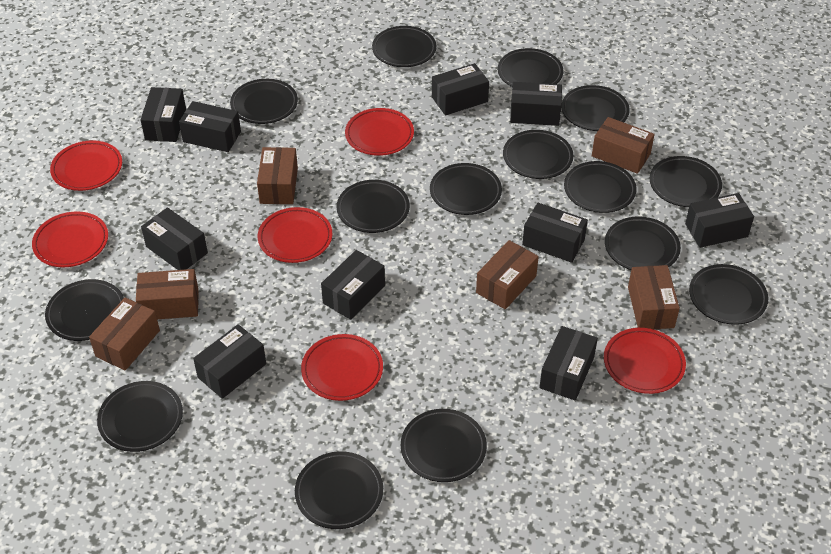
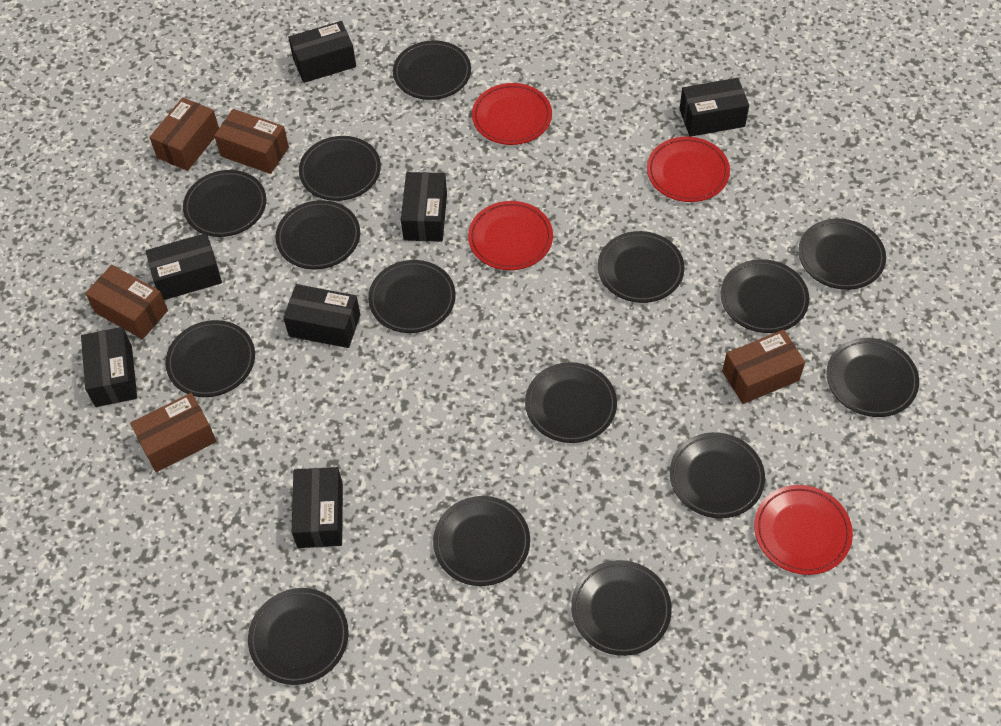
black box: 10 -> 7
brown box: 6 -> 5
red plate: 6 -> 4

